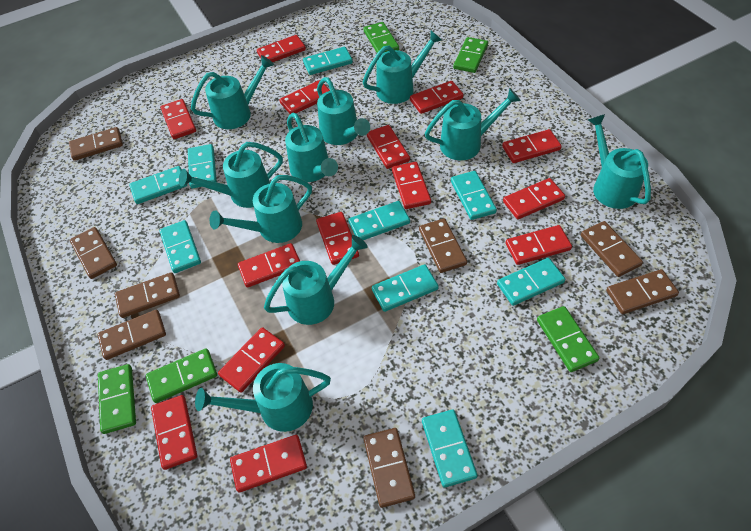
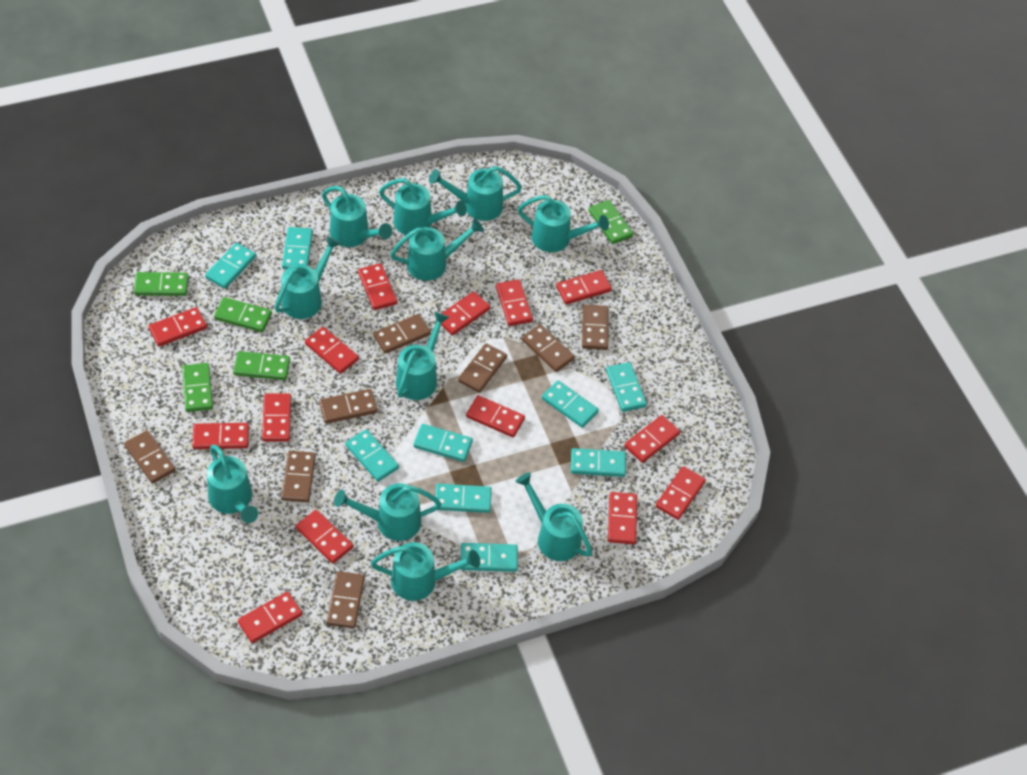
turquoise watering can: 10 -> 11

